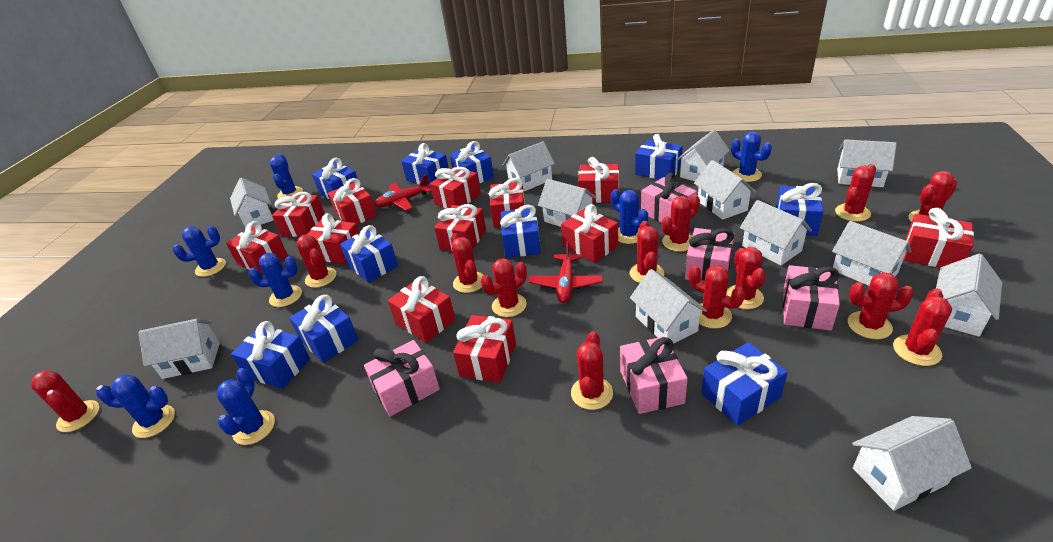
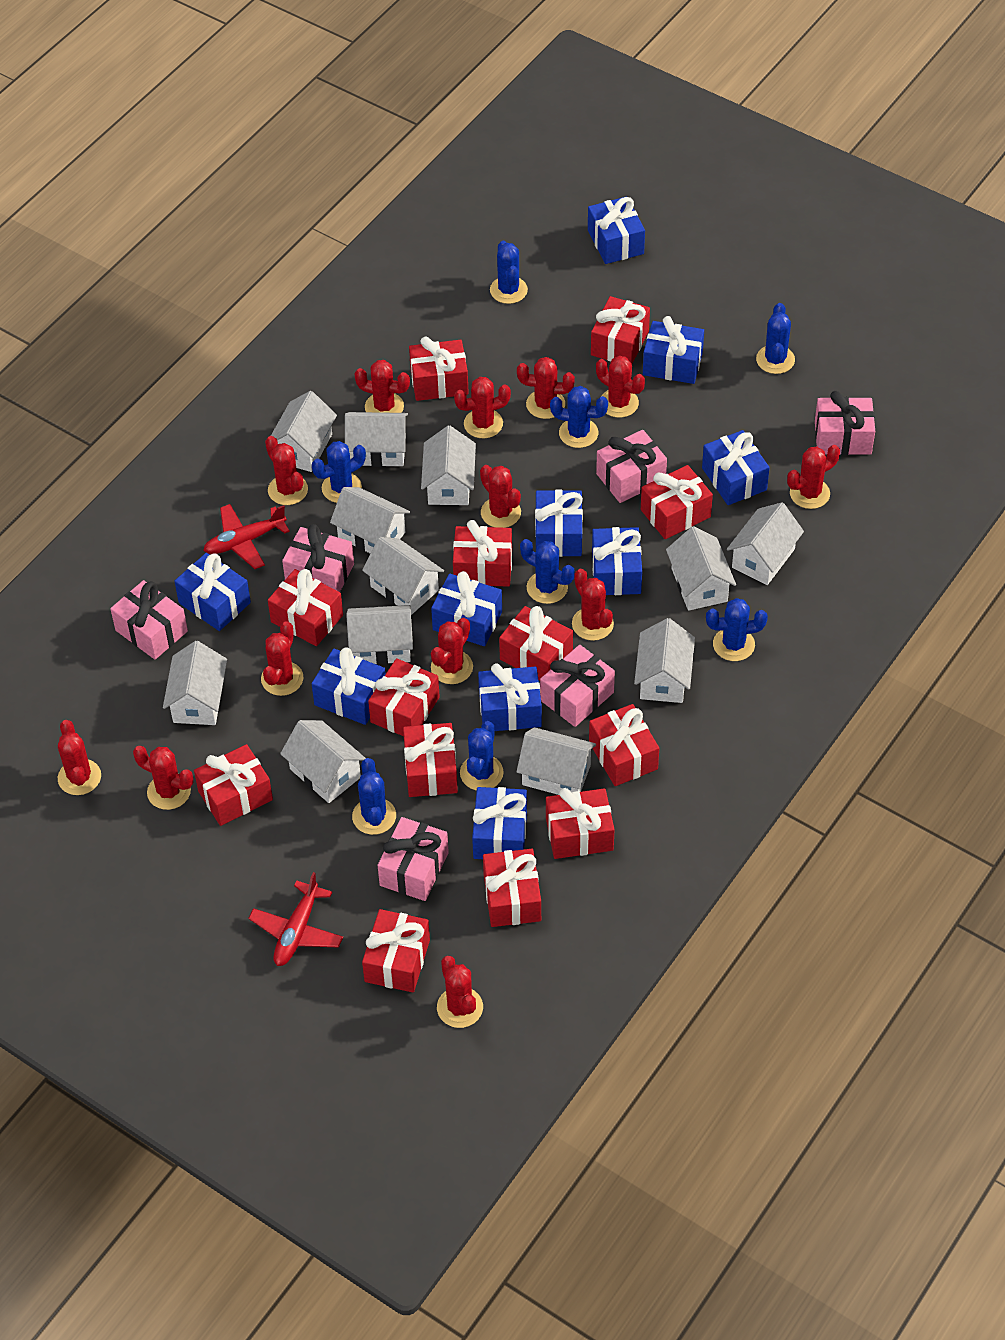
blue cactus: 7 -> 8
pink gift: 5 -> 6
red gift: 12 -> 13

